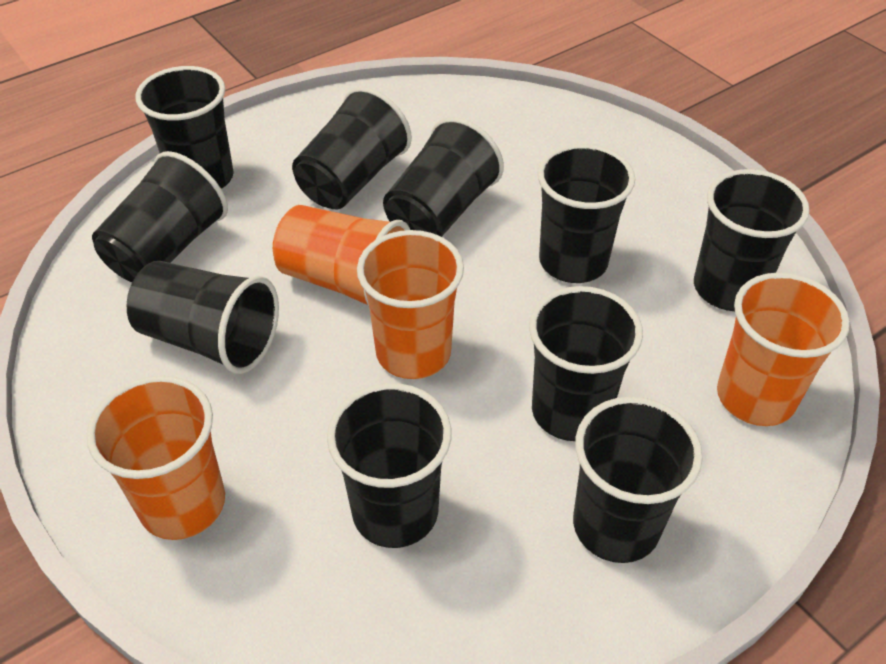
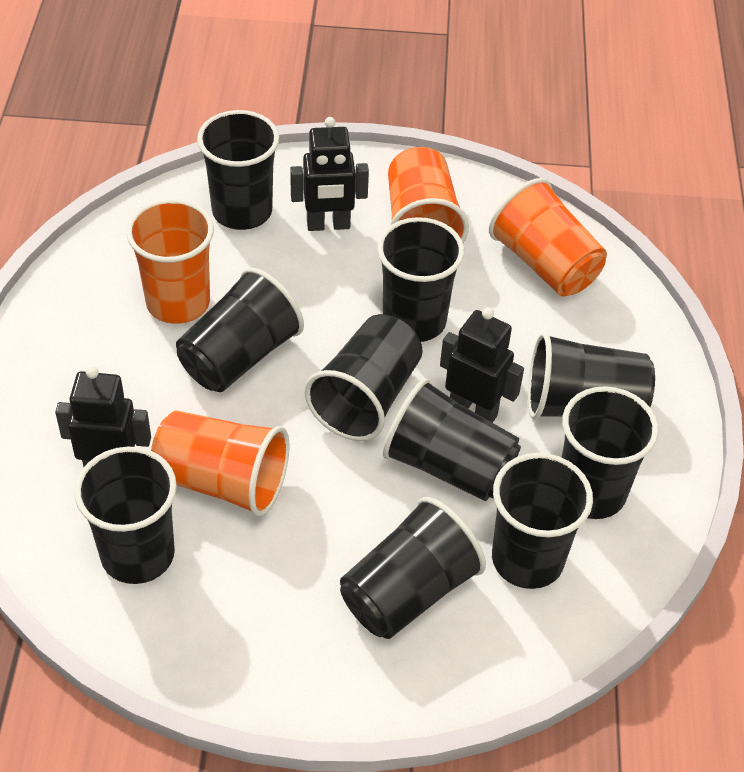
black robot: 0 -> 3

